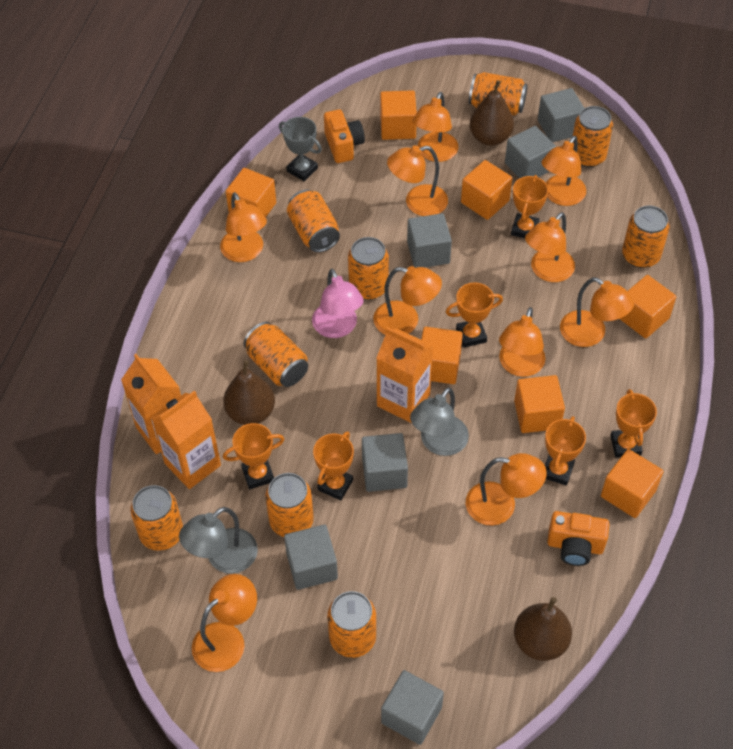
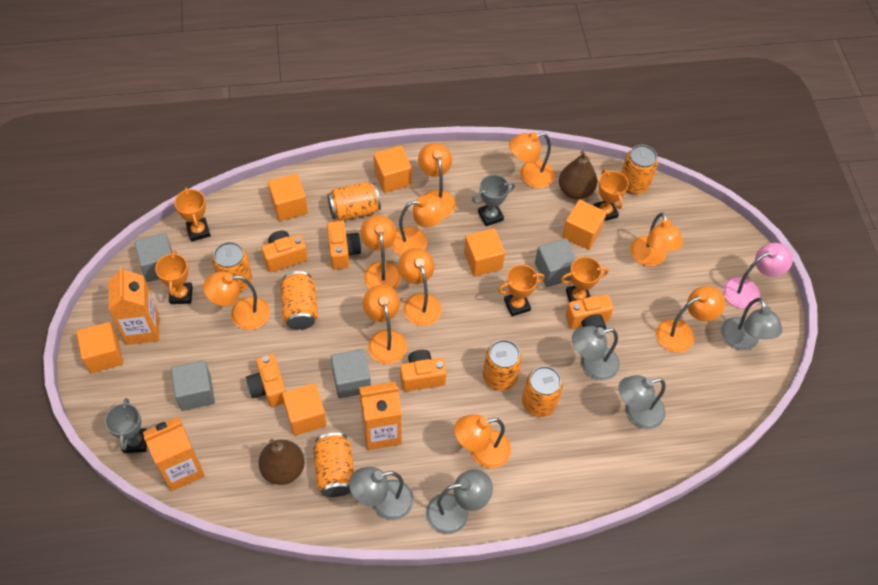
brown pear: 3 -> 2
grey cube: 6 -> 4
grey lamp: 2 -> 5
grey trophy: 1 -> 2
orange camera: 2 -> 5
orange can: 9 -> 7
orange cube: 7 -> 6
orange trophy: 6 -> 5

